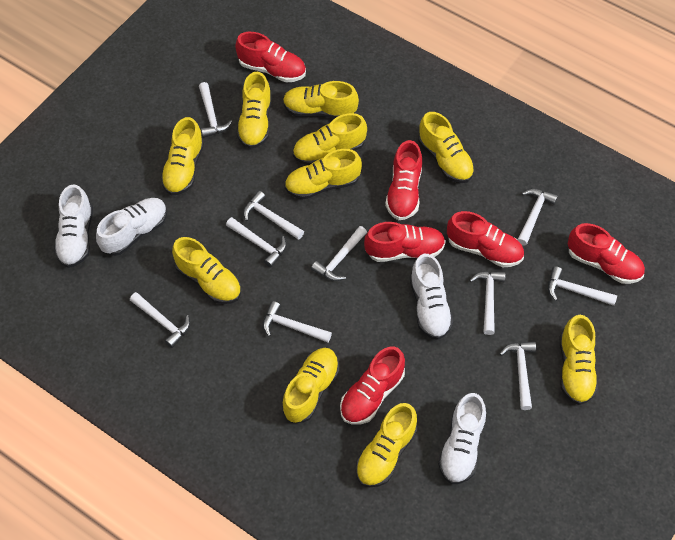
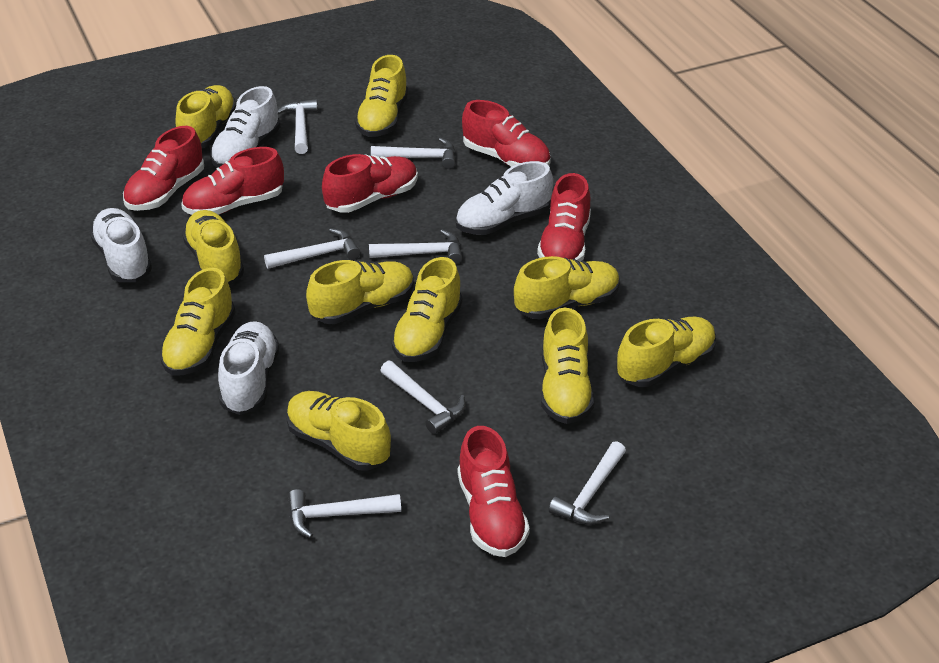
white hammer: 10 -> 7

